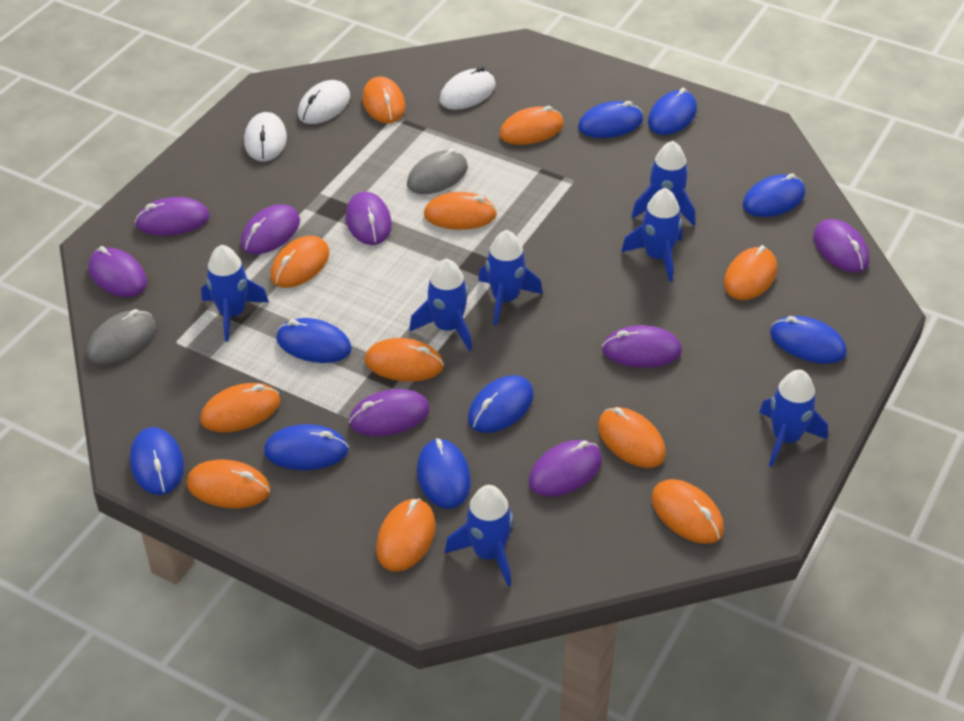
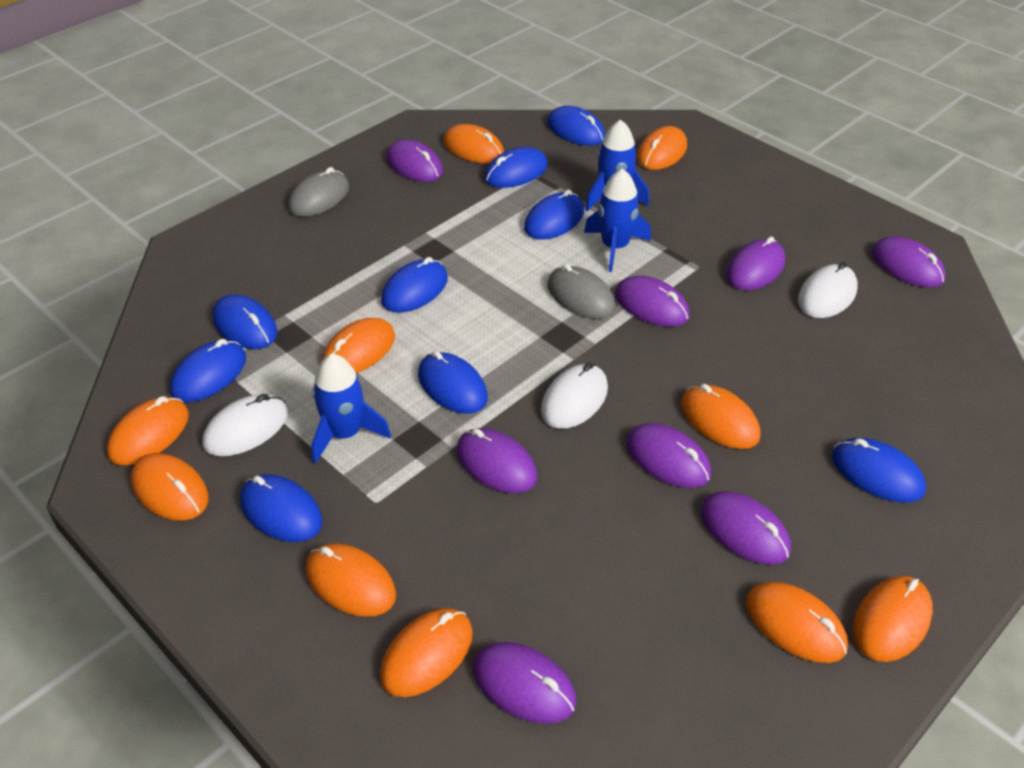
blue rocket: 7 -> 3
orange mouse: 11 -> 10

